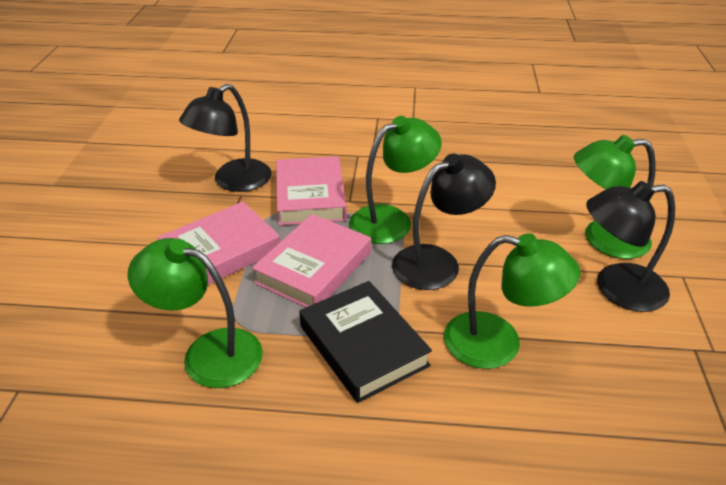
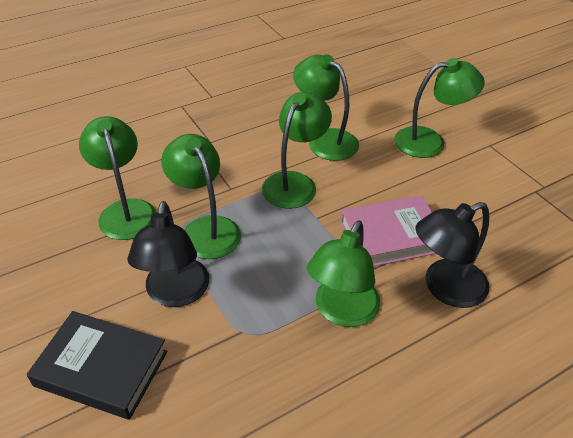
black lamp: 3 -> 2
green lamp: 4 -> 6
pink book: 3 -> 1

